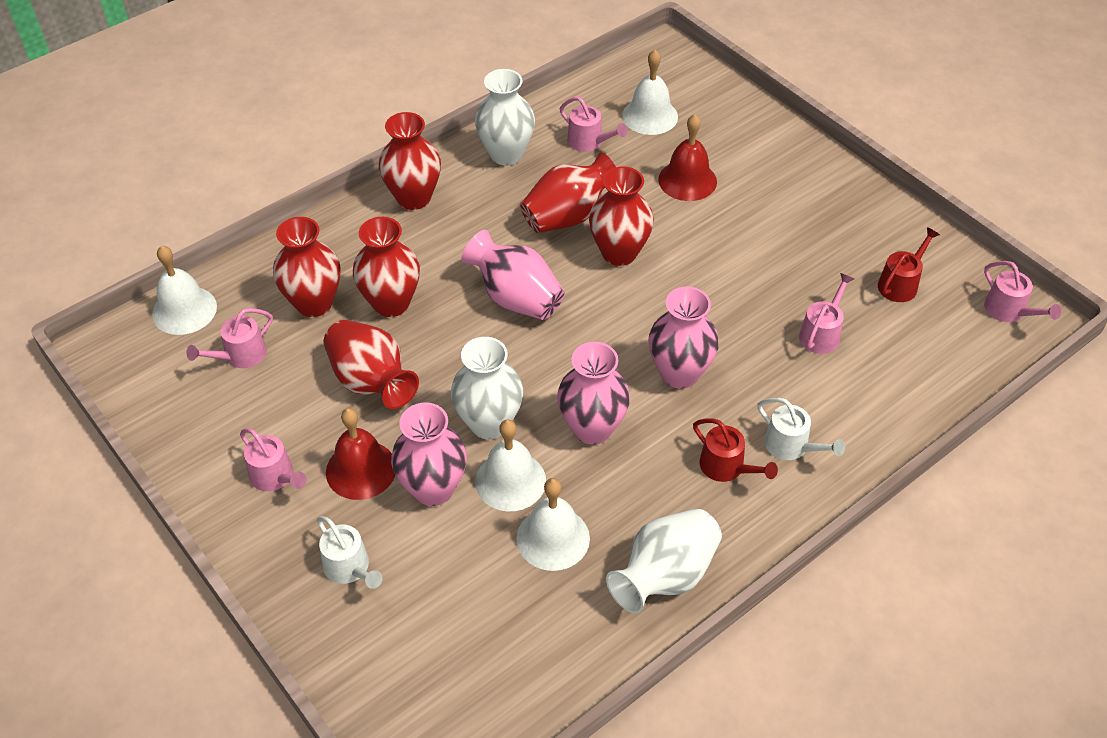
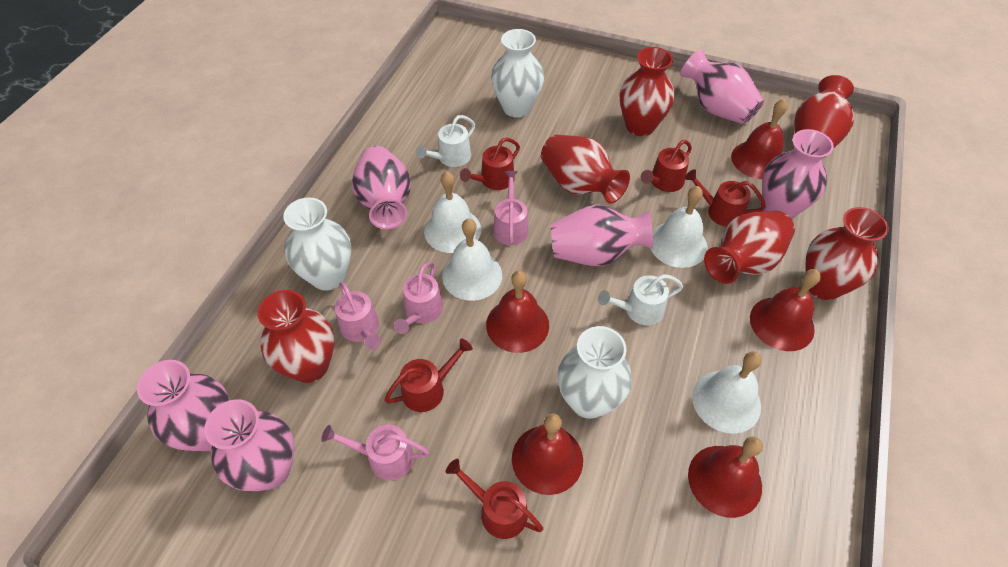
pink vase: 4 -> 6
pink watering can: 5 -> 4
red bell: 2 -> 5
red watering can: 2 -> 5

